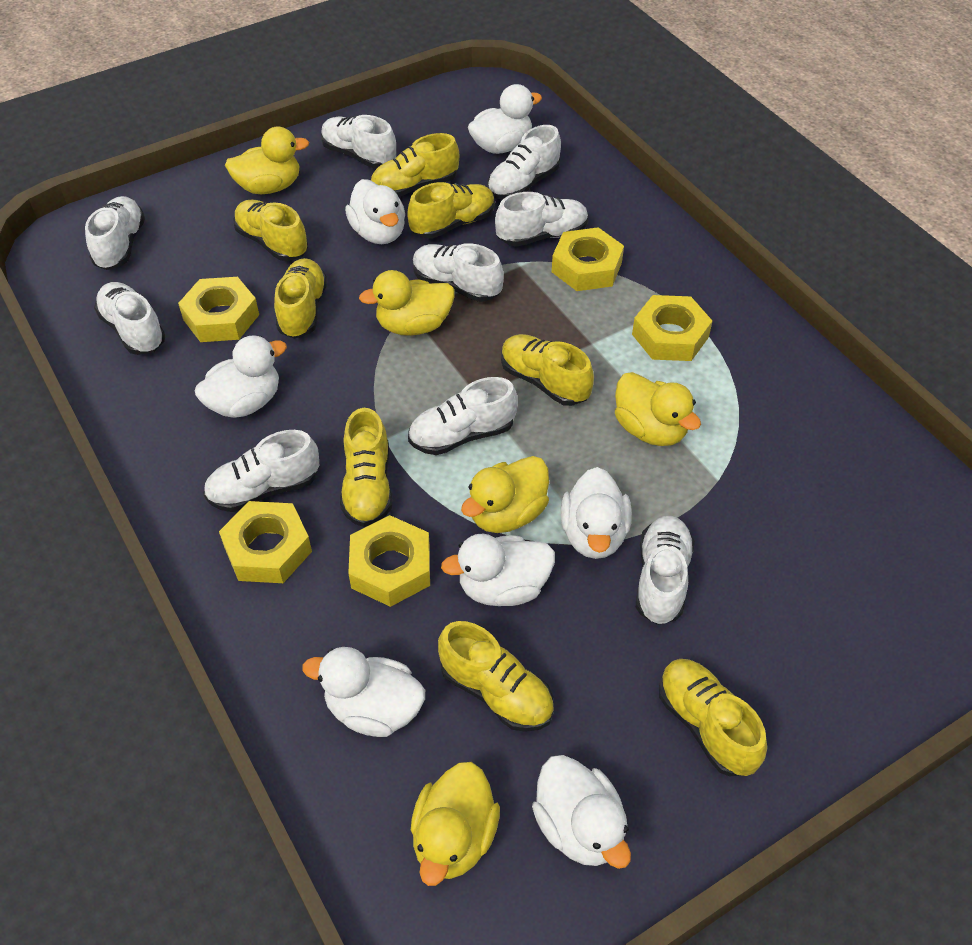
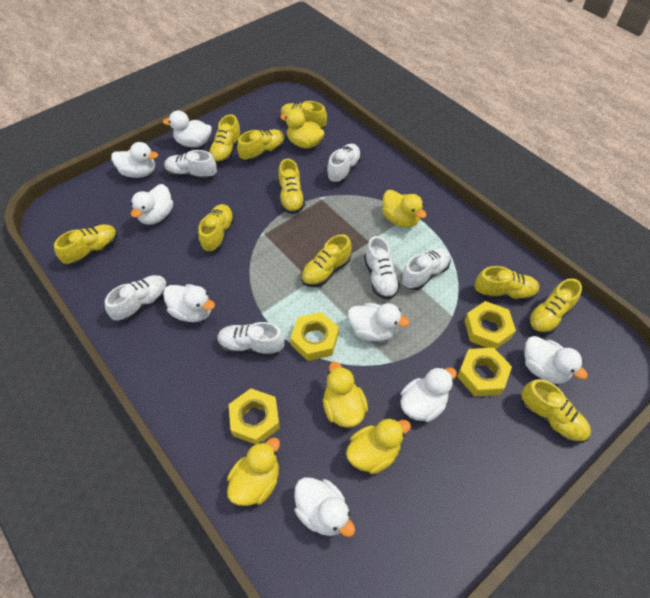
white duck: 7 -> 8
white shoe: 9 -> 6
yellow nut: 5 -> 4
yellow shoe: 8 -> 10

